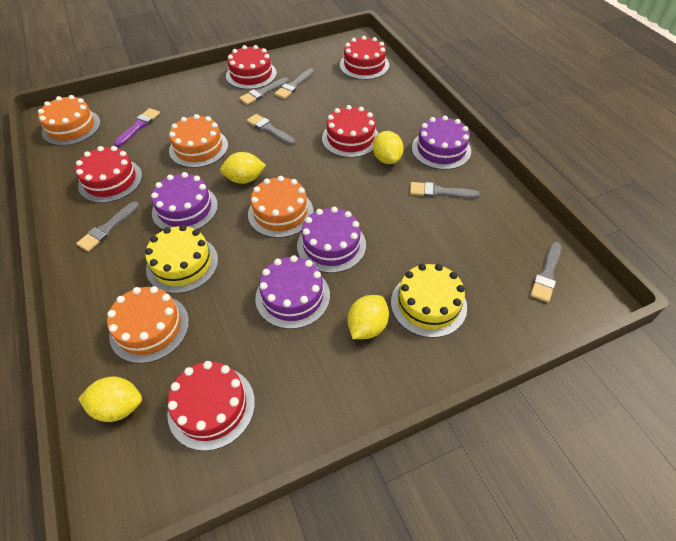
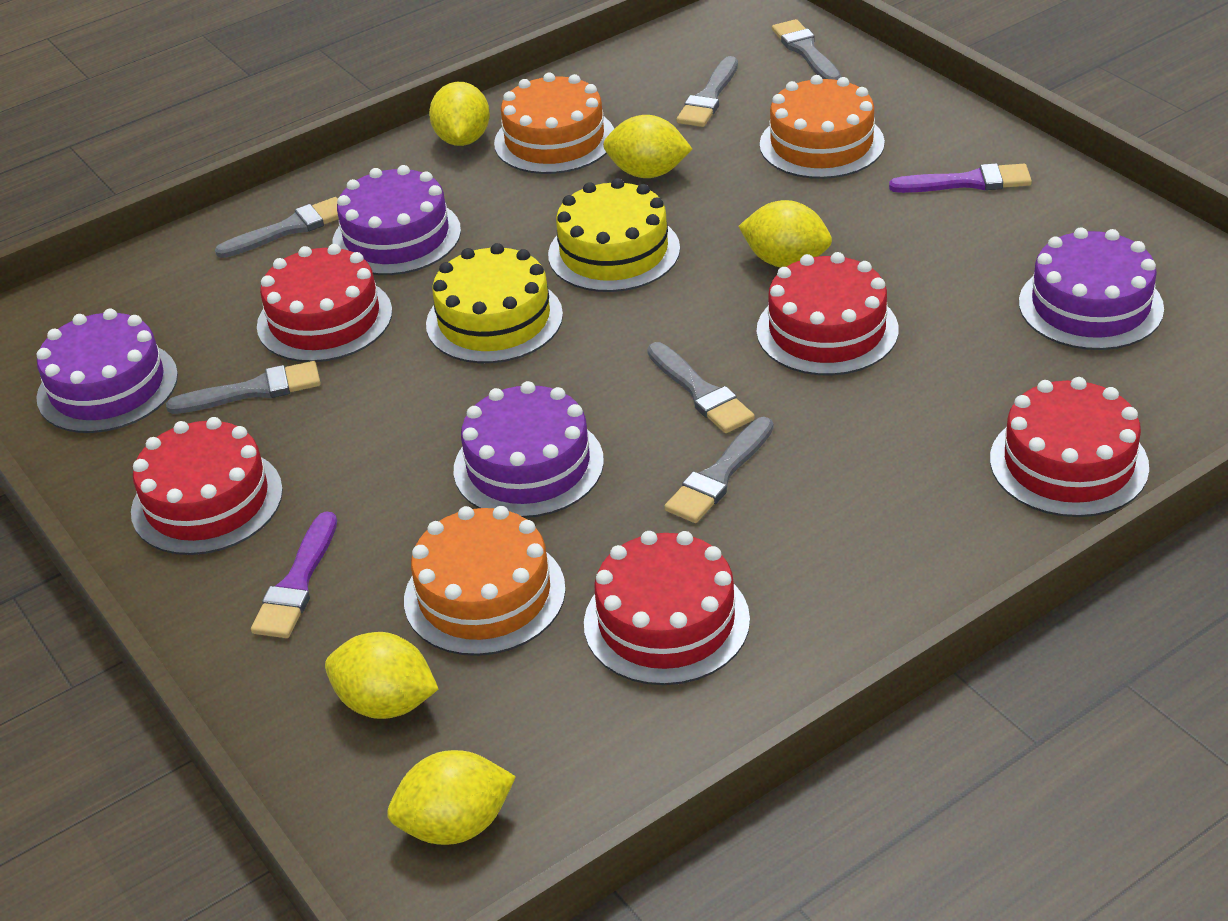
orange cake: 4 -> 3
purple brush: 1 -> 2
yellow lemon: 4 -> 5

